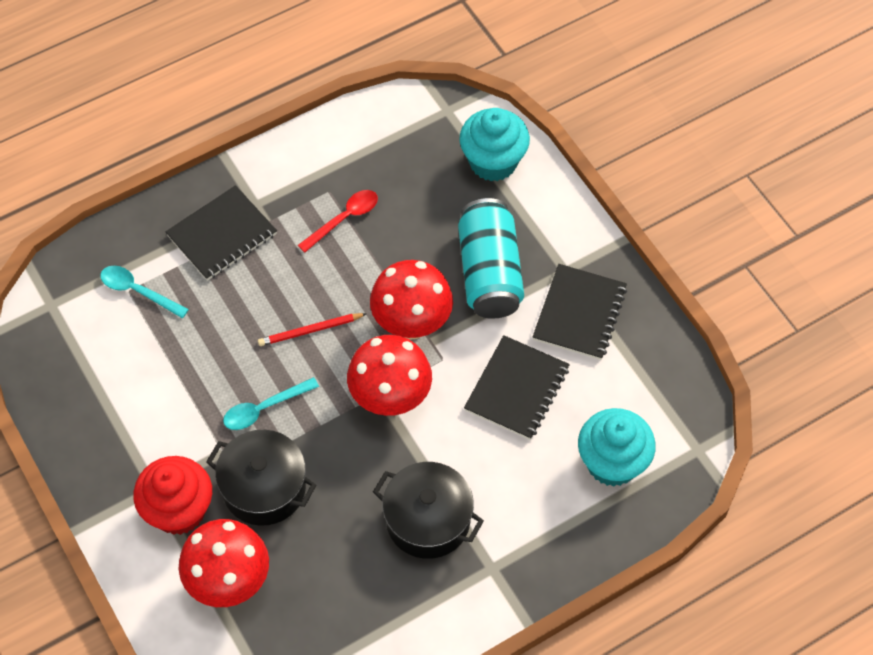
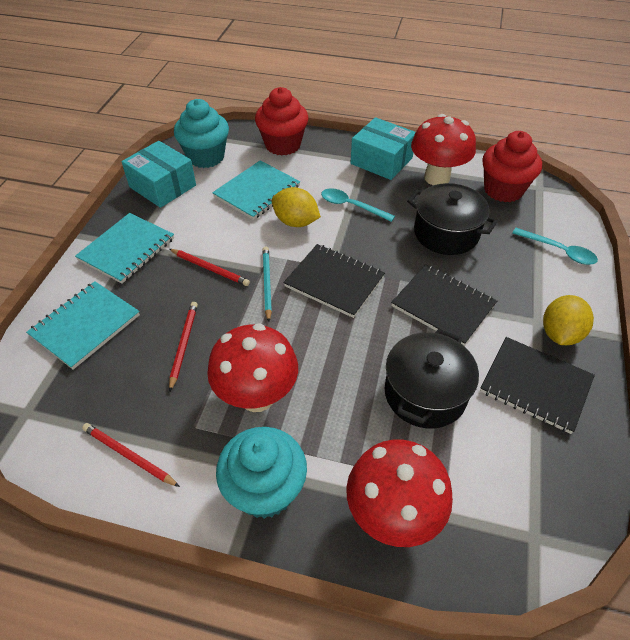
red cupcake: 1 -> 2
red pencil: 1 -> 3
red spoon: 1 -> 0
turquoise box: 0 -> 2
turquoise can: 1 -> 0
turquoise notebook: 0 -> 3
turquoise pencil: 0 -> 1
yellow lemon: 0 -> 2

